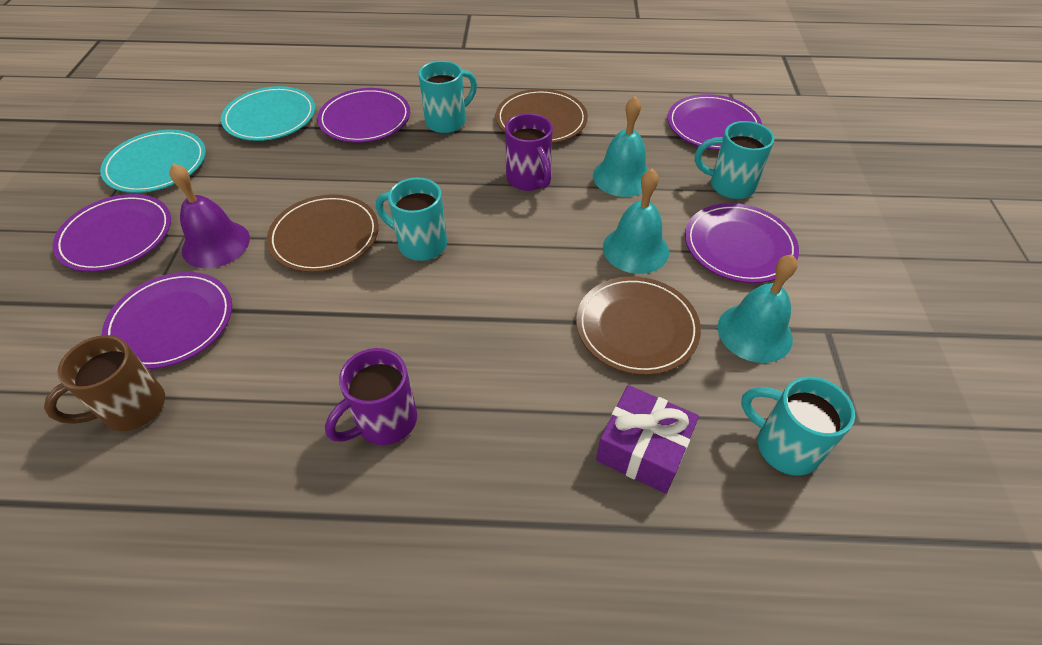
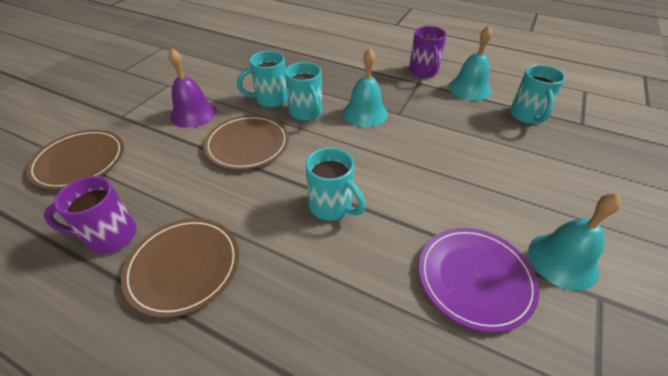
brown mug: 1 -> 0
purple gift: 1 -> 0
purple plate: 5 -> 1
turquoise plate: 2 -> 0

